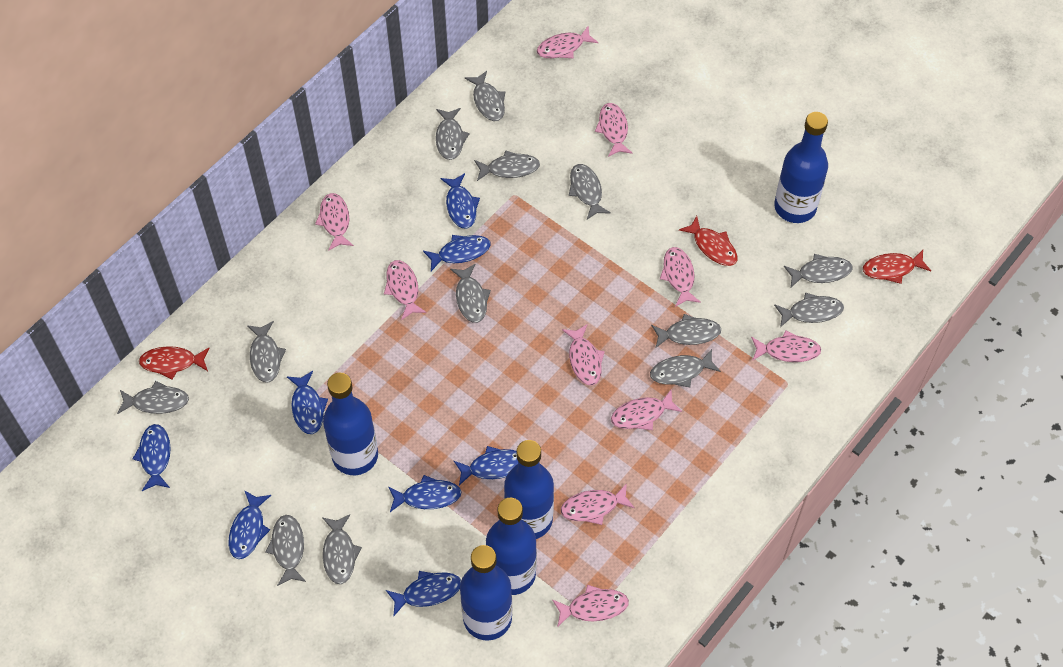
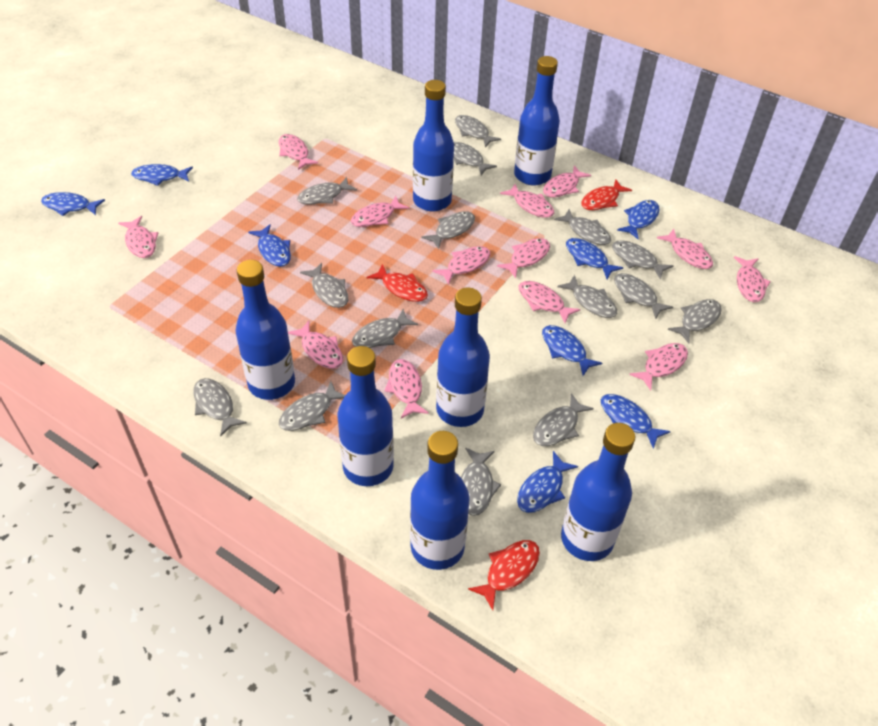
blue bottle: 5 -> 7
grey fish: 13 -> 15
pink fish: 10 -> 13

